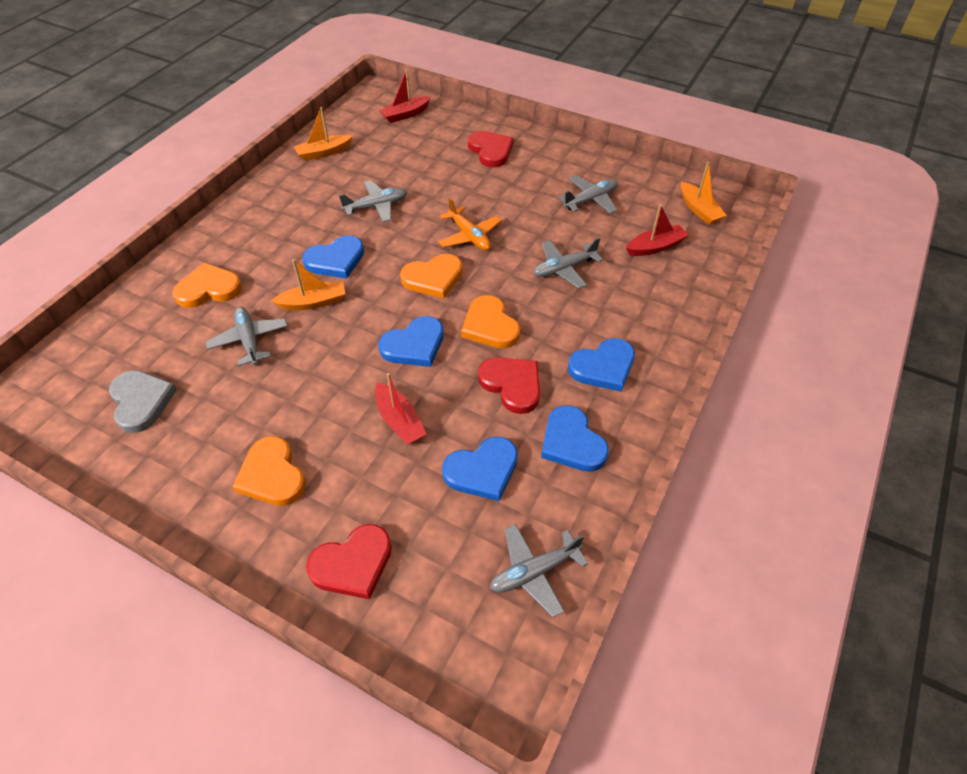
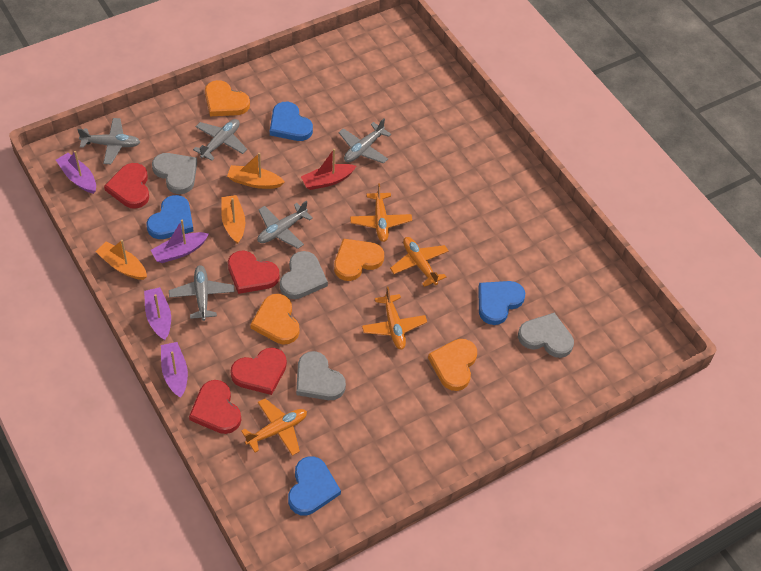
blue heart: 5 -> 4
grey heart: 1 -> 4
orange plane: 1 -> 4
purple boat: 0 -> 4
red boat: 3 -> 1
red heart: 3 -> 4

